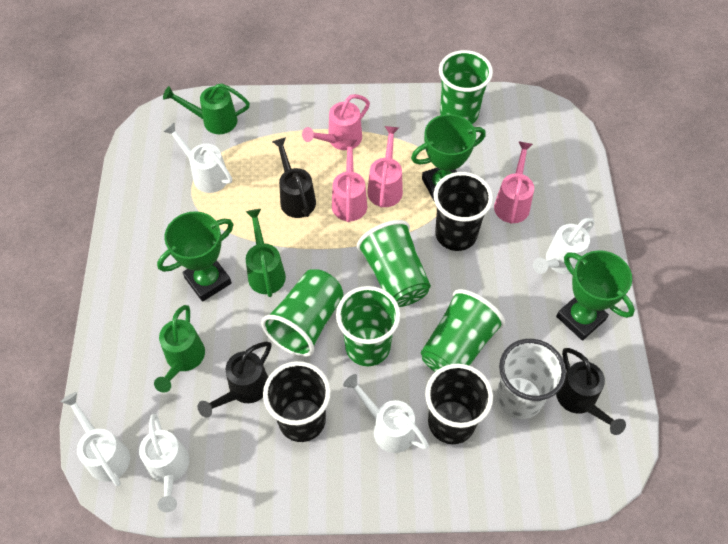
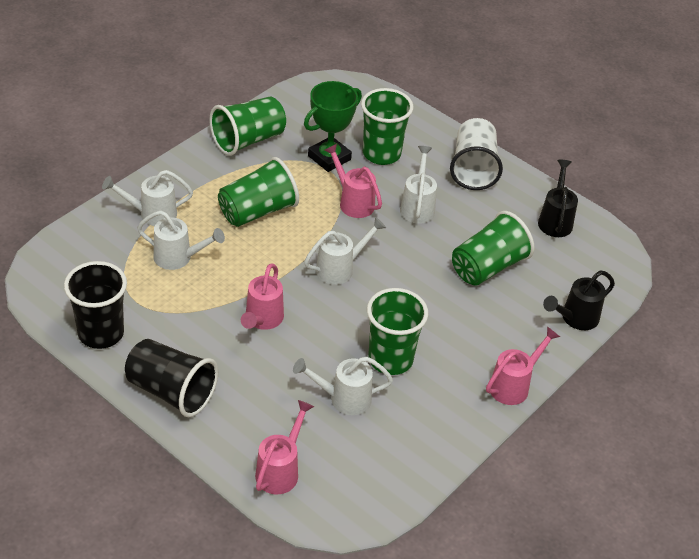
black cup: 3 -> 2
black watering can: 3 -> 2
green trophy: 3 -> 1
green watering can: 3 -> 0

